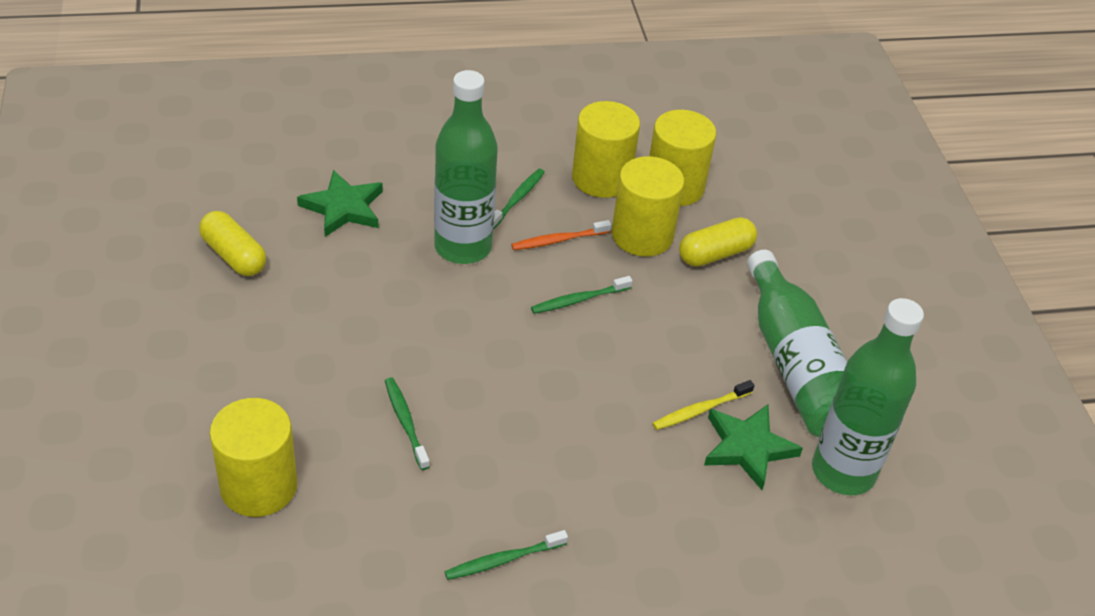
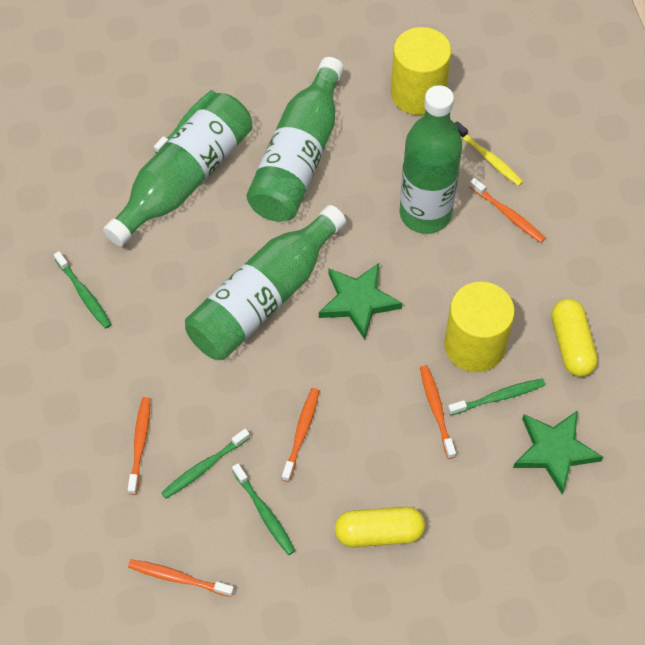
green bottle: 3 -> 4
green toothbrush: 4 -> 5
orange toothbrush: 1 -> 5
yellow cylinder: 4 -> 2

